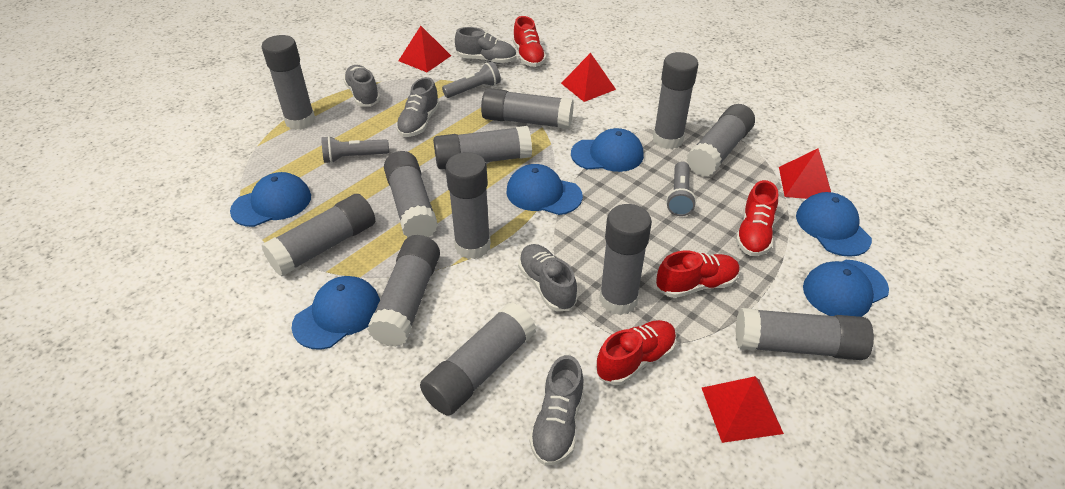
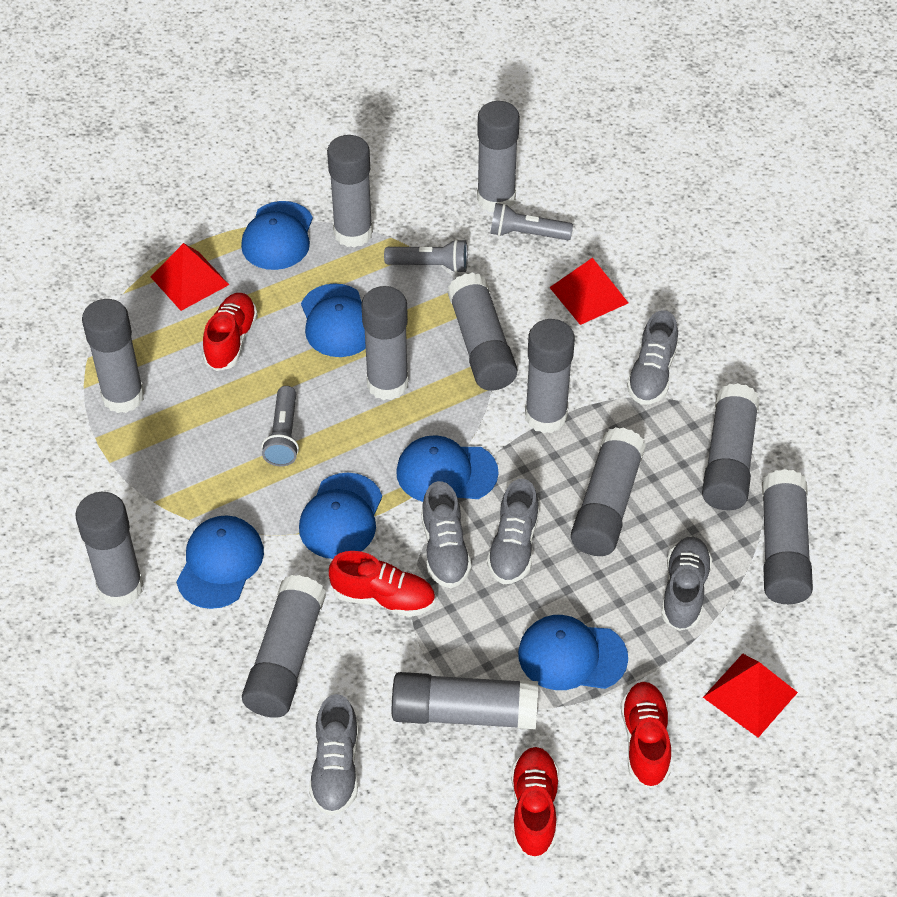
red pyramid: 4 -> 3

